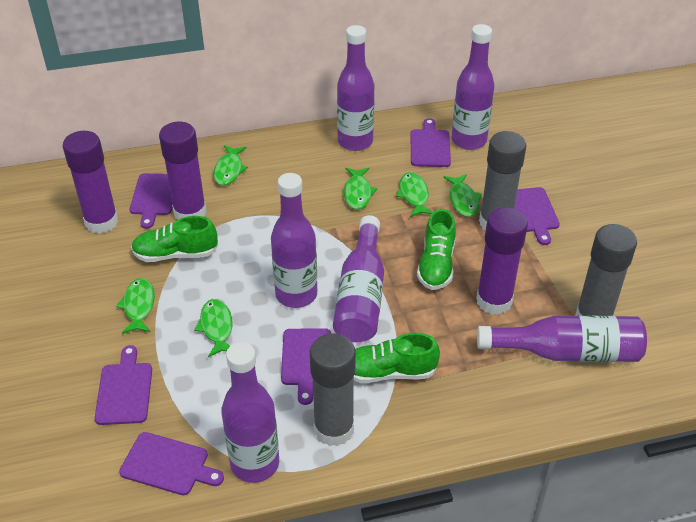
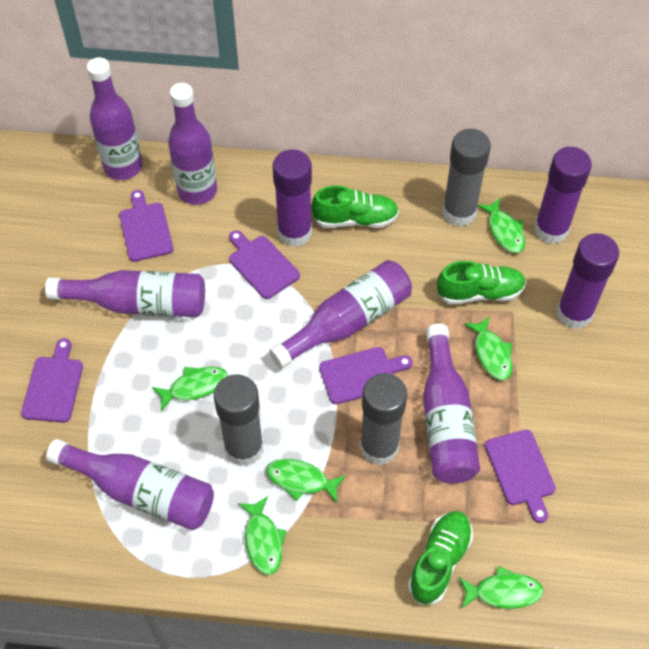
purple cutting board: 6 -> 5

